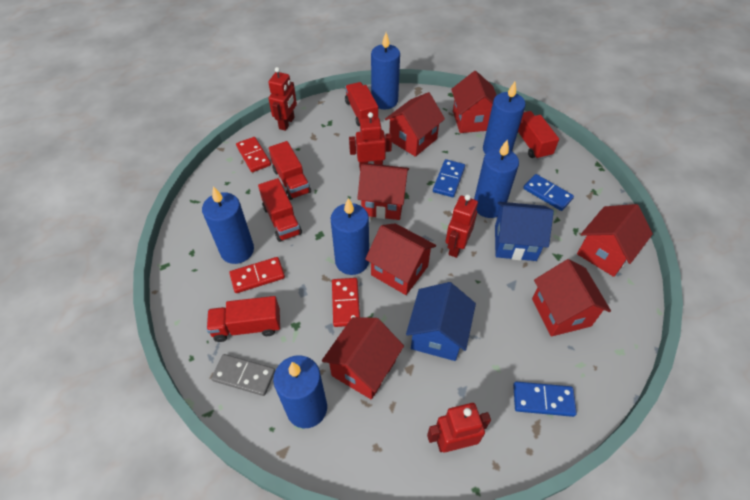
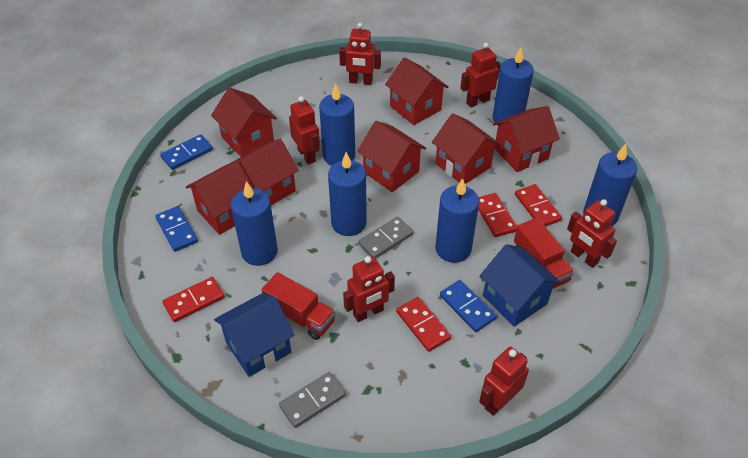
grey domino: 1 -> 2
red domino: 3 -> 4
red robot: 4 -> 6
red truck: 5 -> 2

